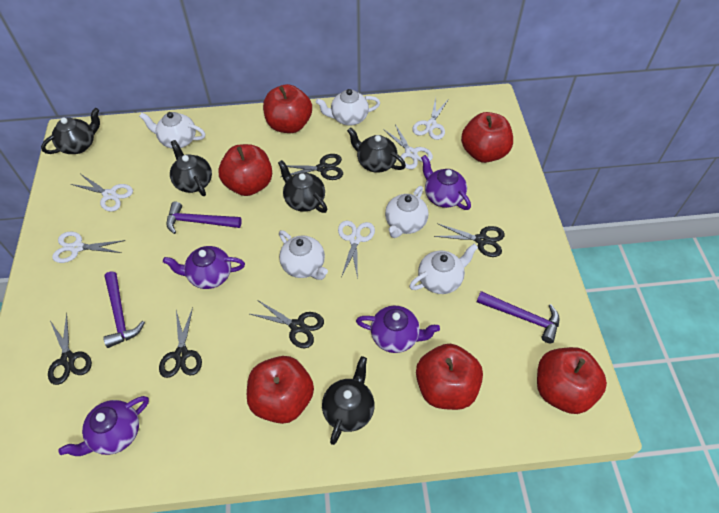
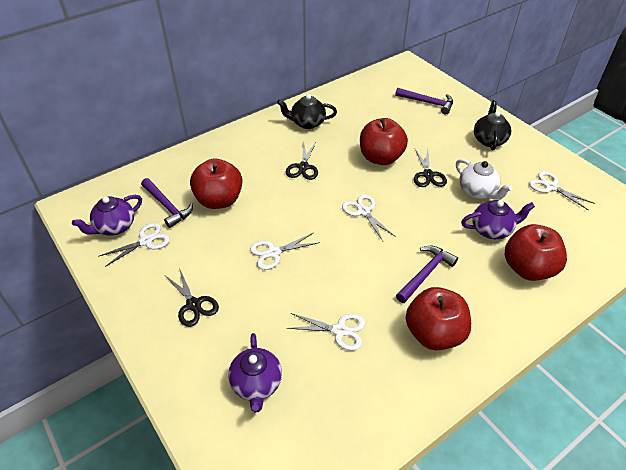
black scissors: 5 -> 3
black teapot: 5 -> 2
purple teapot: 4 -> 3
red apple: 6 -> 4
white teapot: 5 -> 1

